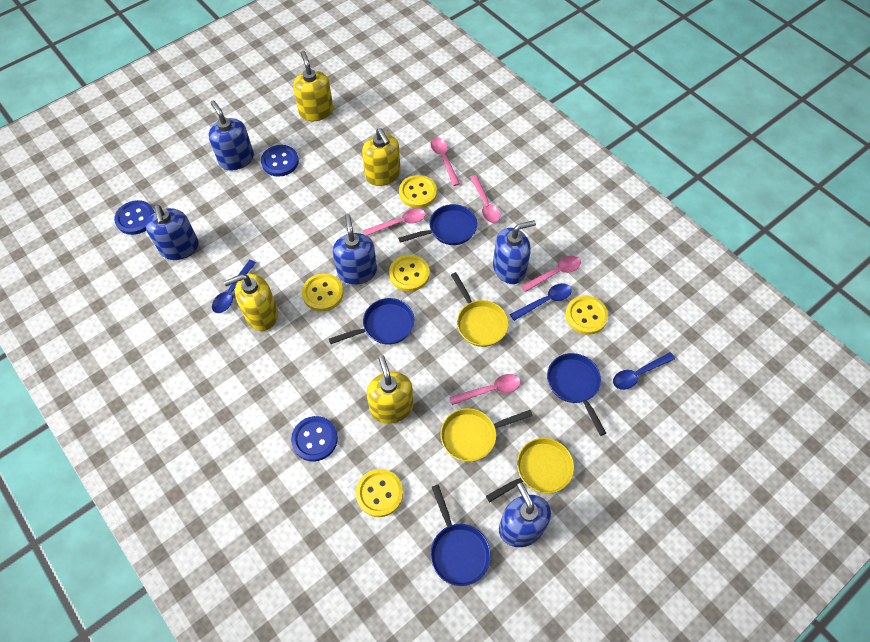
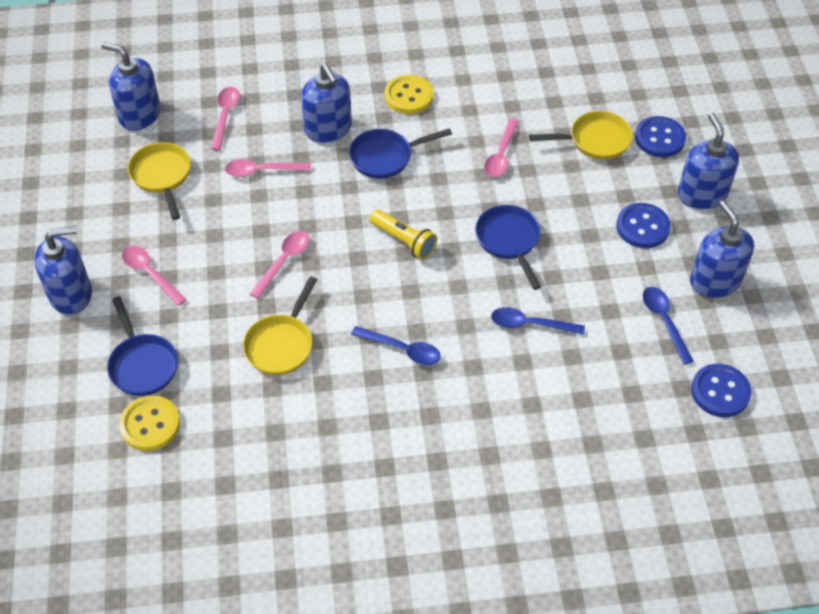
blue pan: 4 -> 3
yellow button: 5 -> 2
yellow flashlight: 0 -> 1
yellow soap dispenser: 4 -> 0

